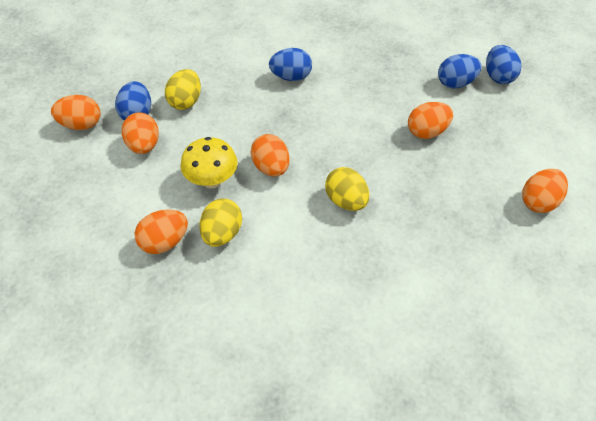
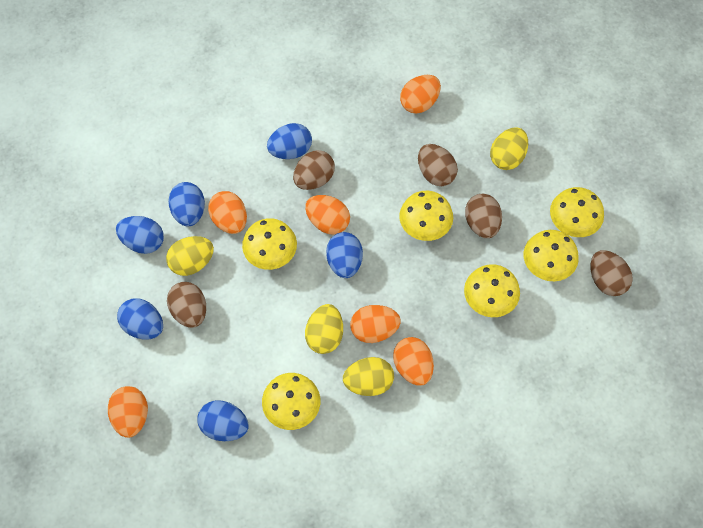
blue egg: 4 -> 6
brown egg: 0 -> 5
yellow egg: 3 -> 4
yellow mushroom: 1 -> 6

